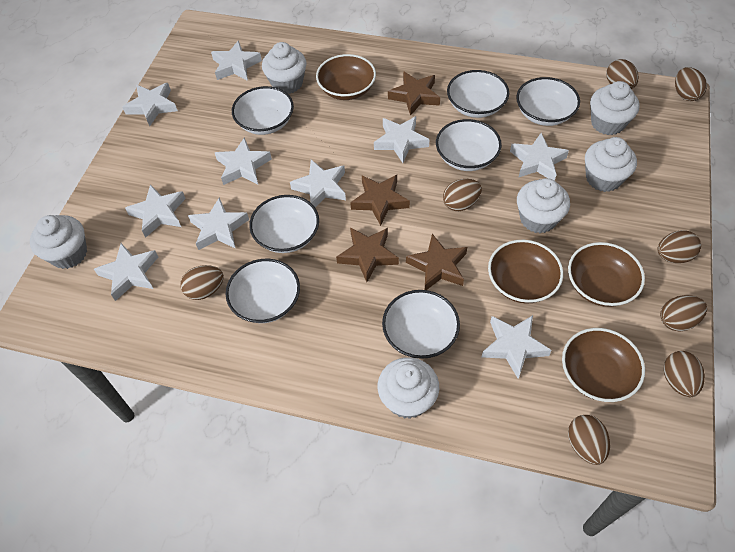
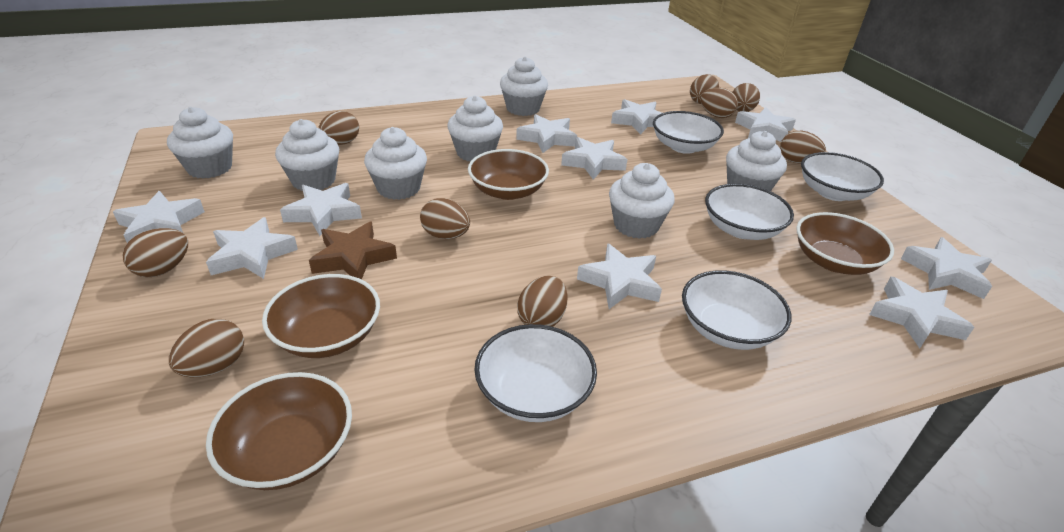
brown egg: 8 -> 9
brown star: 4 -> 1
white bowl: 7 -> 5
white cupcake: 6 -> 7

